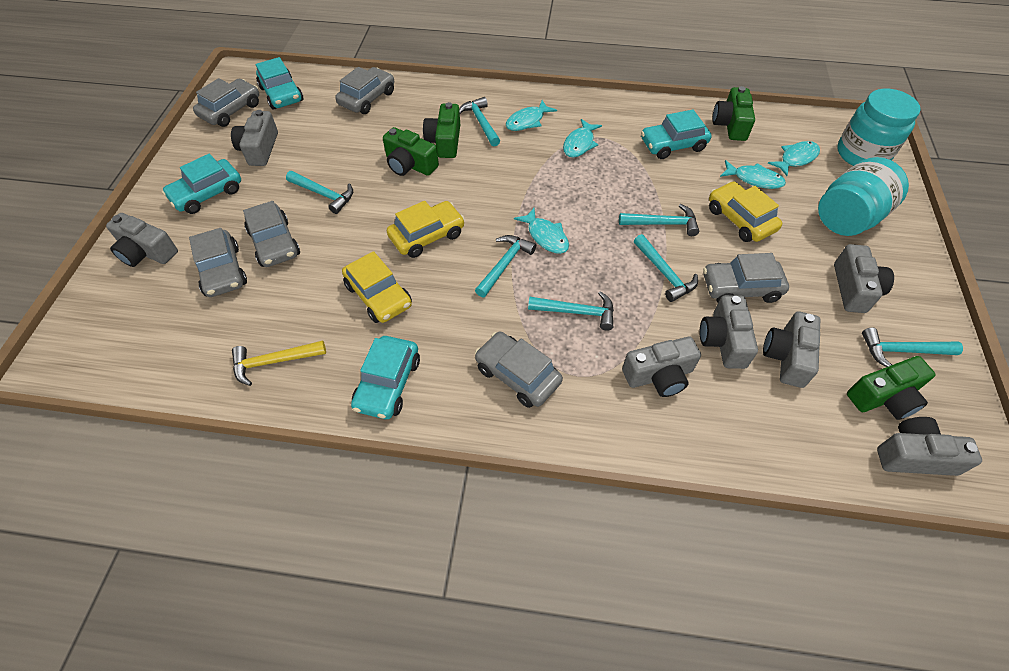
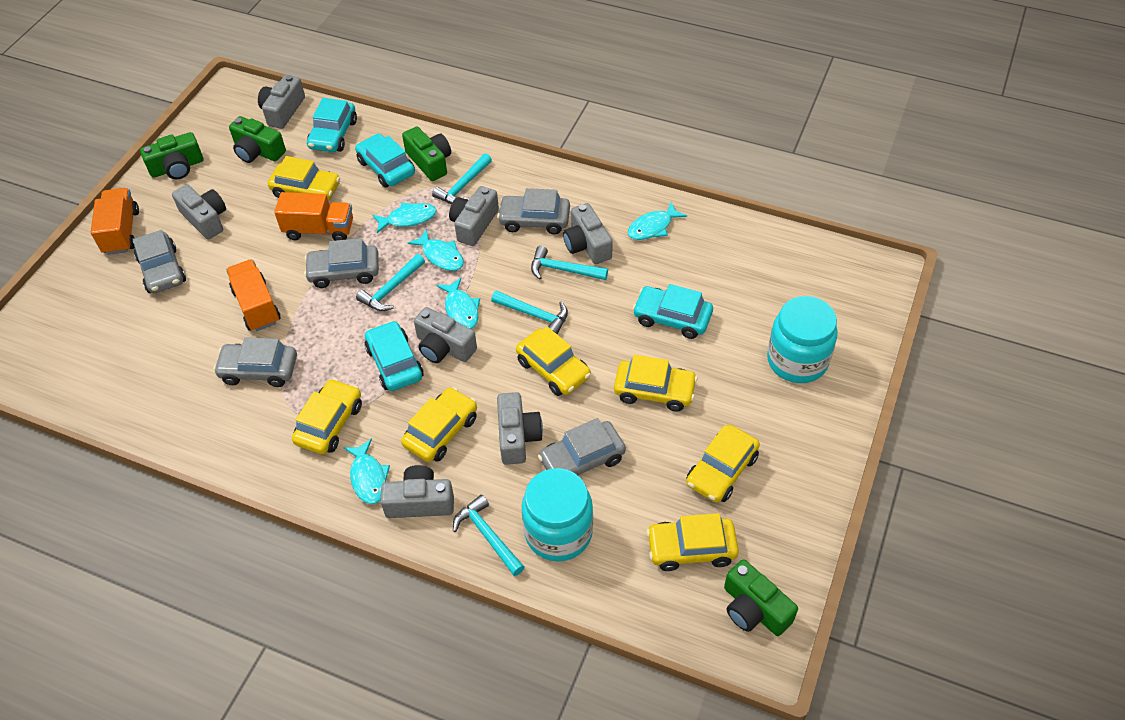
grey car: 6 -> 5
orange truck: 0 -> 3
turquoise hammer: 7 -> 5
yellow car: 3 -> 7
yellow hammer: 1 -> 0

